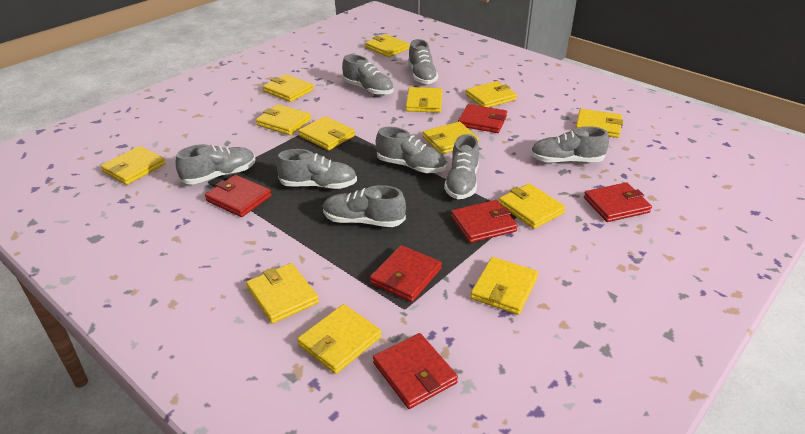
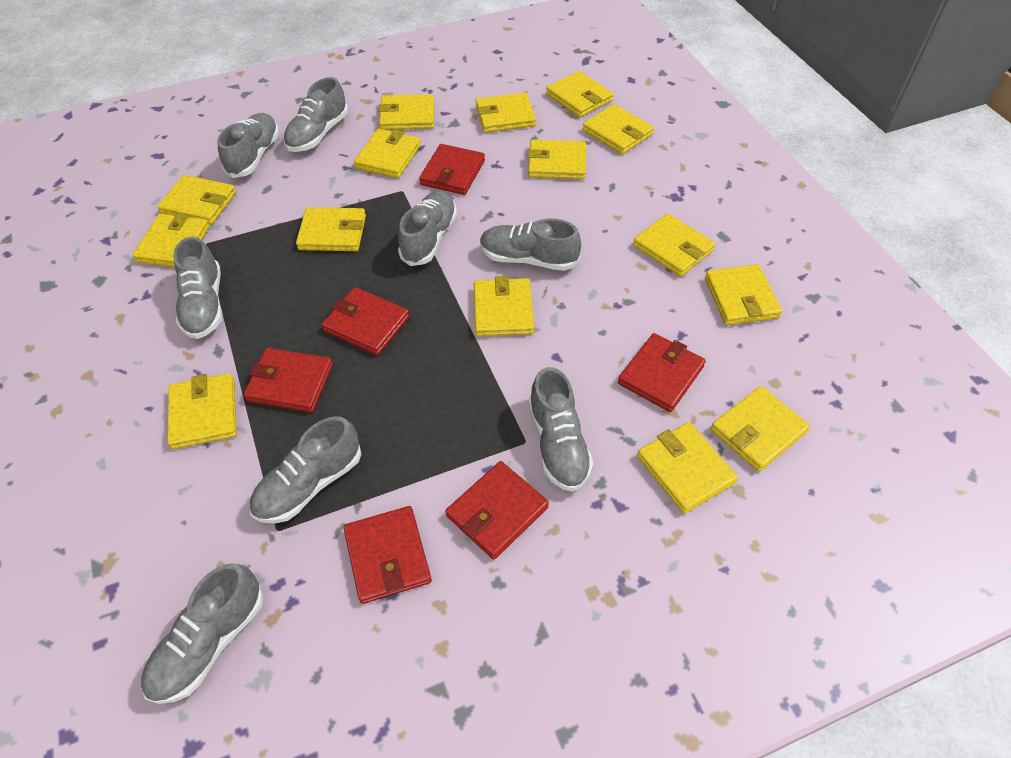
yellow wallet: 13 -> 15

